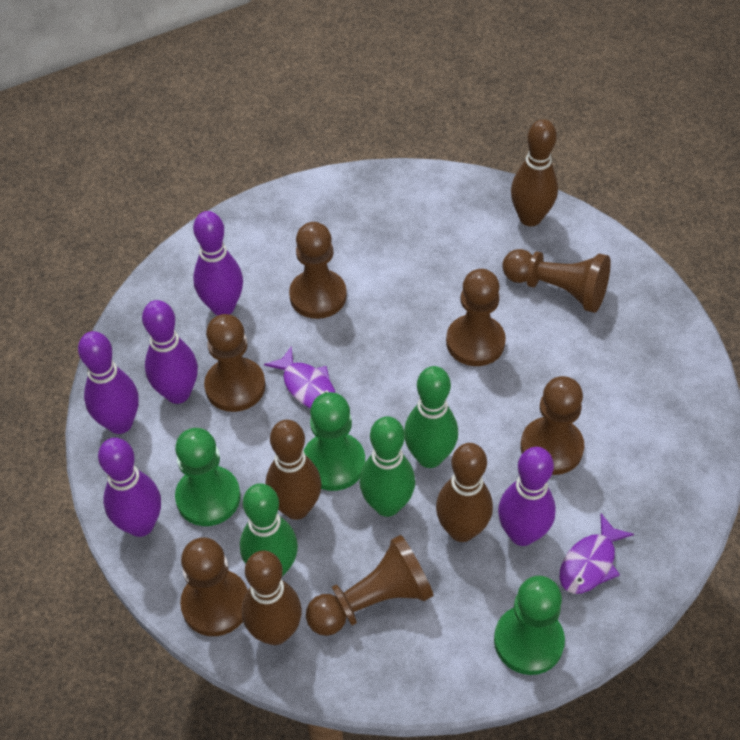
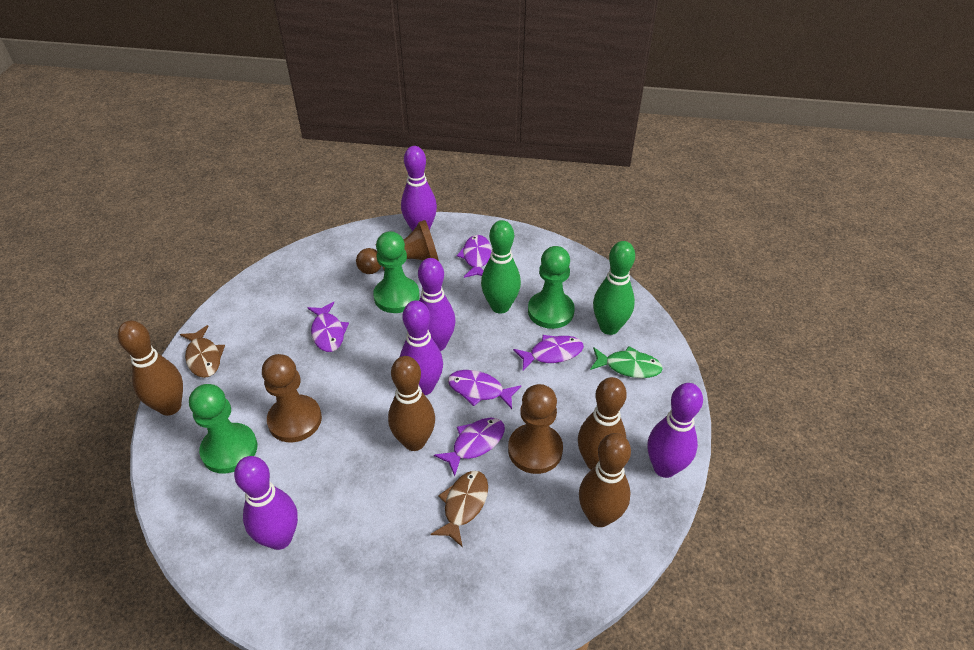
brown fish: 0 -> 2
brown pawn: 7 -> 3
green bowling pin: 3 -> 2
green fish: 0 -> 1
purple fish: 2 -> 5

